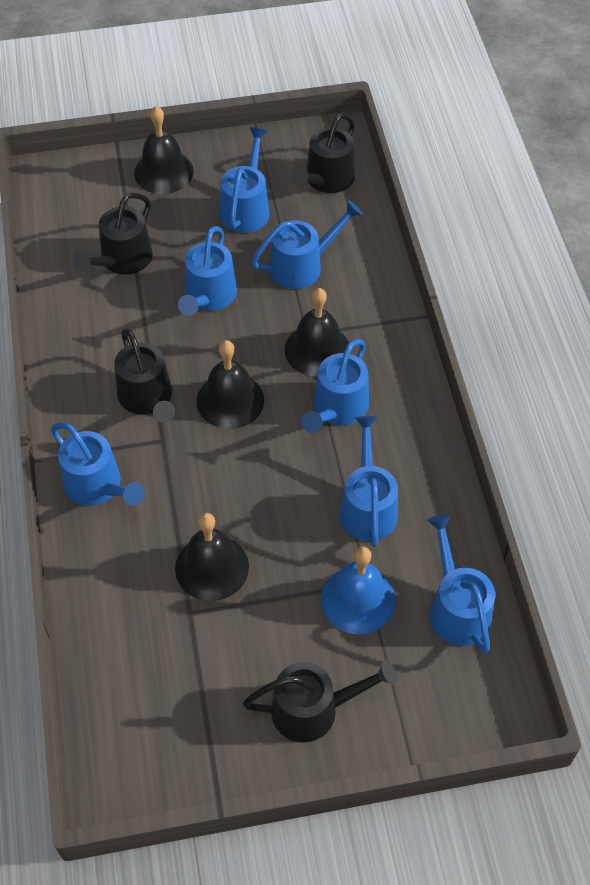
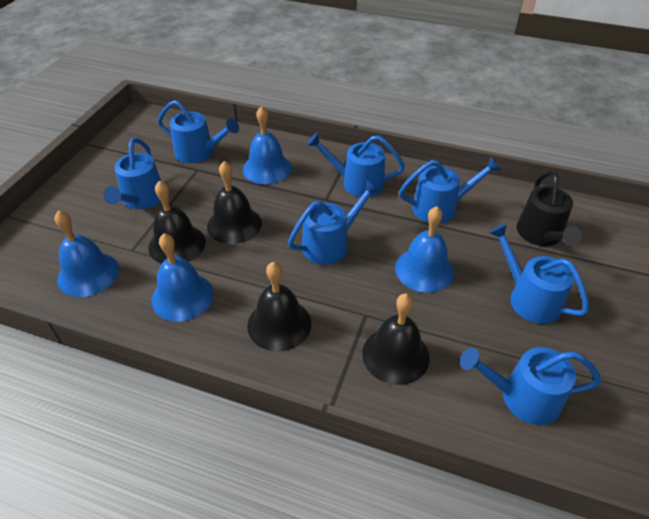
black watering can: 4 -> 1
blue bell: 1 -> 4

